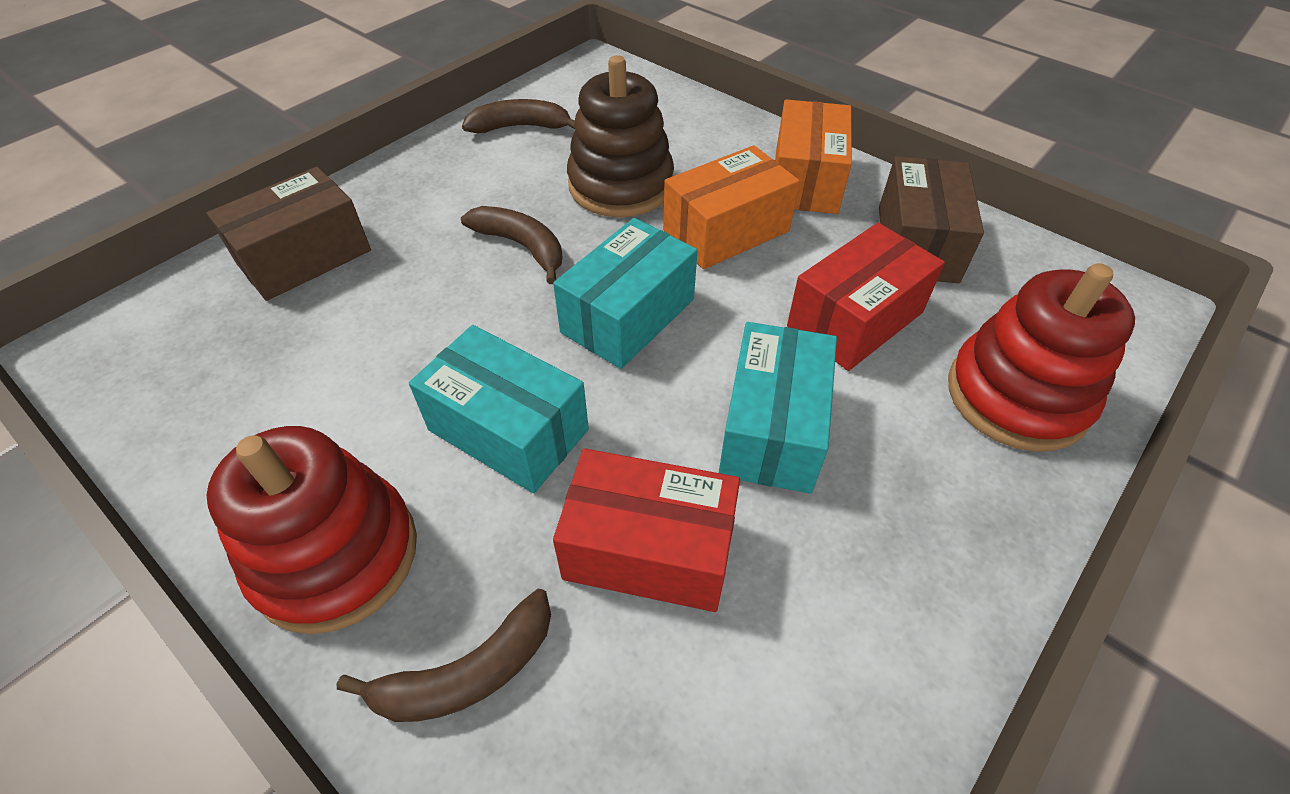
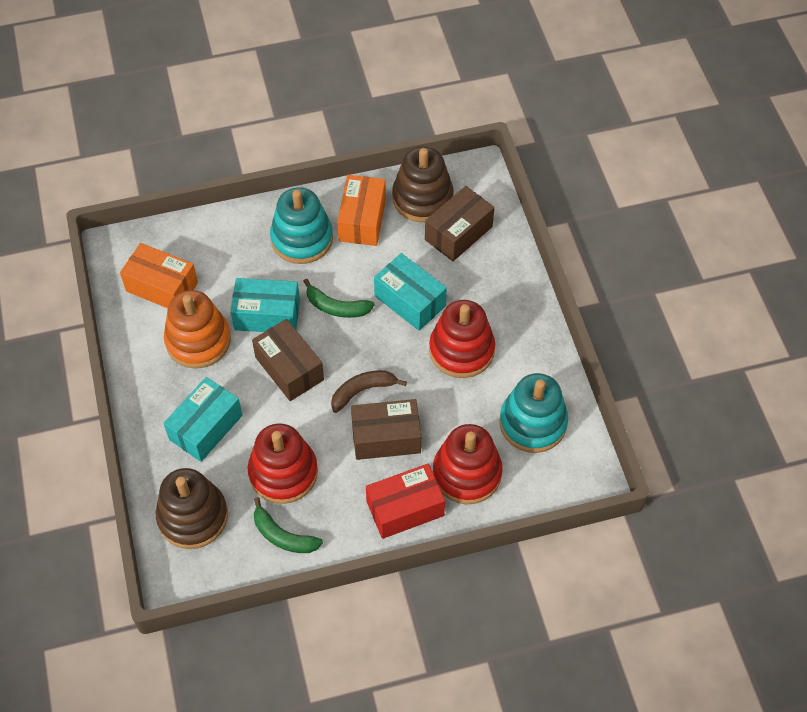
brown banana: 3 -> 1
brown box: 2 -> 3
brown stacking toy: 1 -> 2
green banana: 0 -> 2
orange stacking toy: 0 -> 1
red box: 2 -> 1
red stacking toy: 2 -> 3
turquoise stacking toy: 0 -> 2

